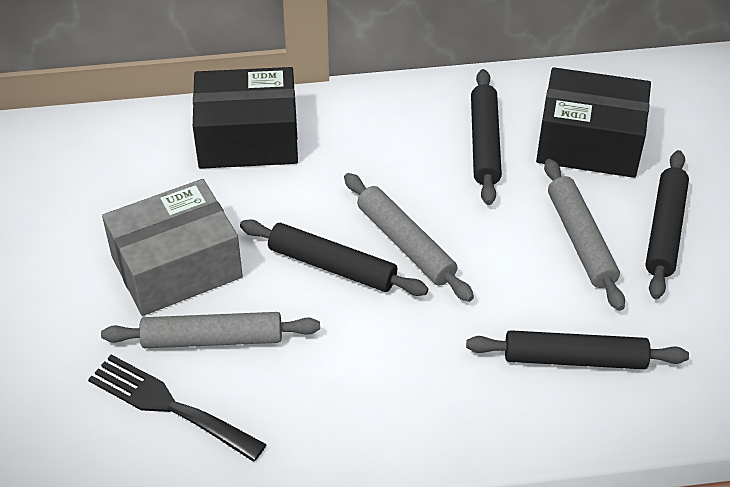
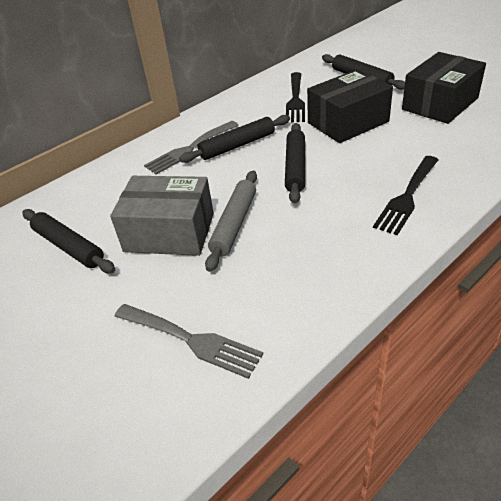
black fork: 1 -> 2
grey fork: 0 -> 2
grey rolling pin: 3 -> 1

